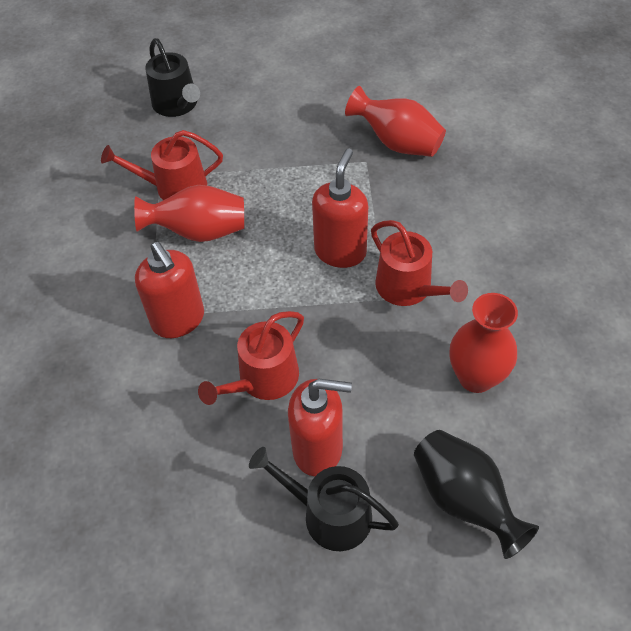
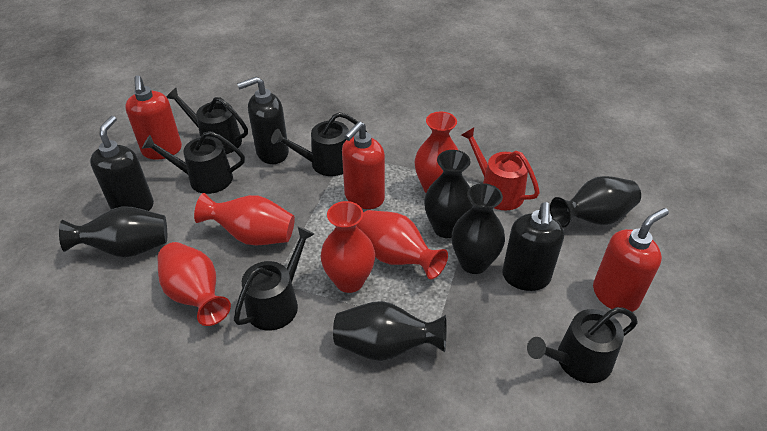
black soap dispenser: 0 -> 3
black vase: 1 -> 5
black watering can: 2 -> 5
red vase: 3 -> 5
red watering can: 3 -> 1

